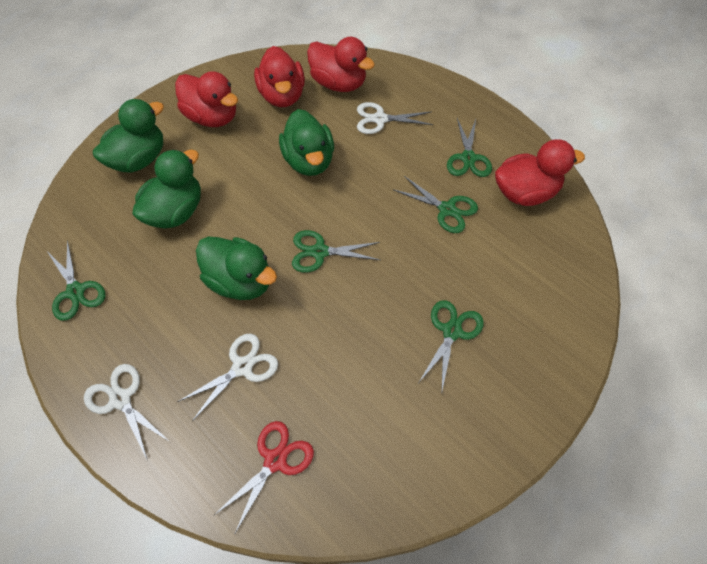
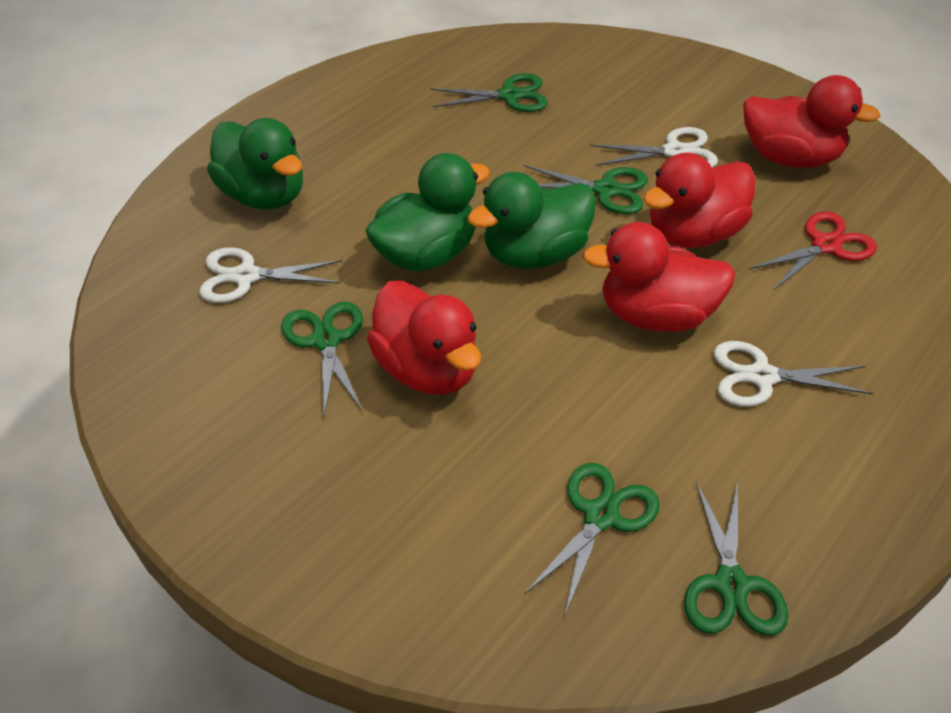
green duck: 4 -> 3

